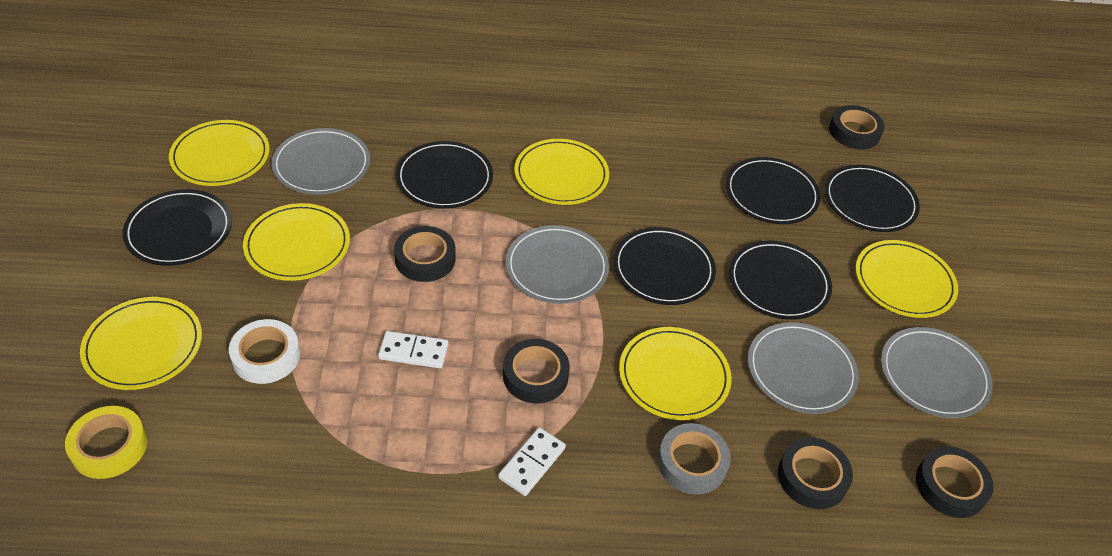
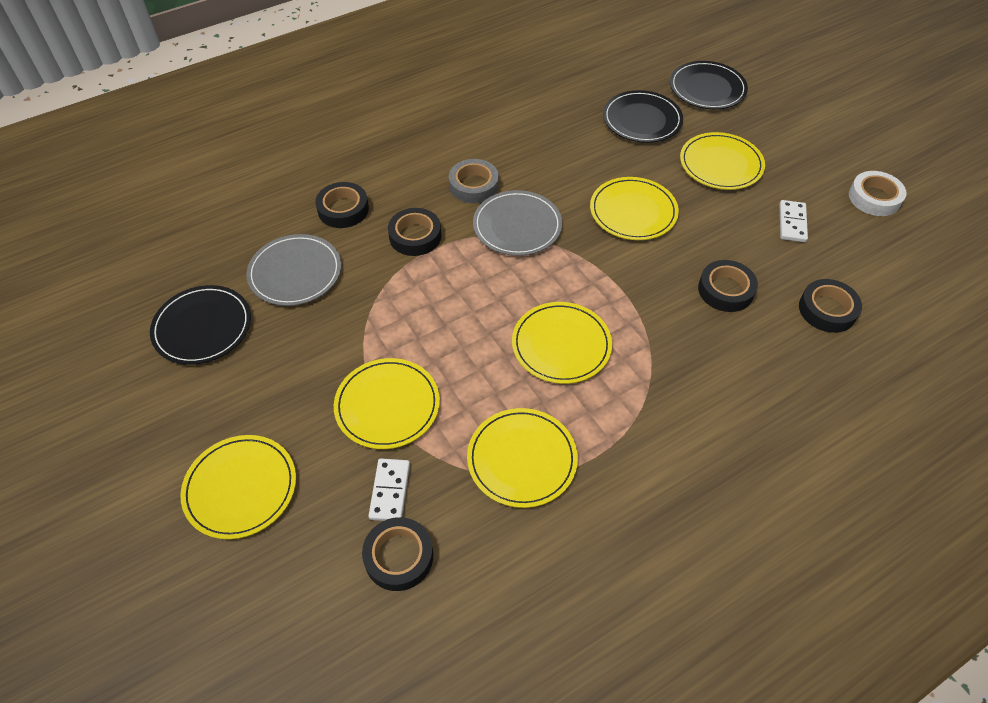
black plate: 6 -> 3
grey plate: 4 -> 2
yellow tape: 1 -> 0

